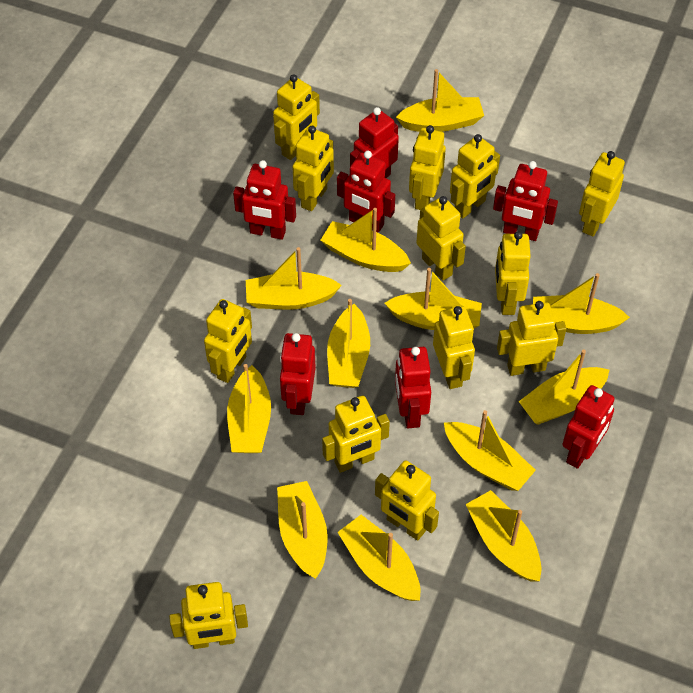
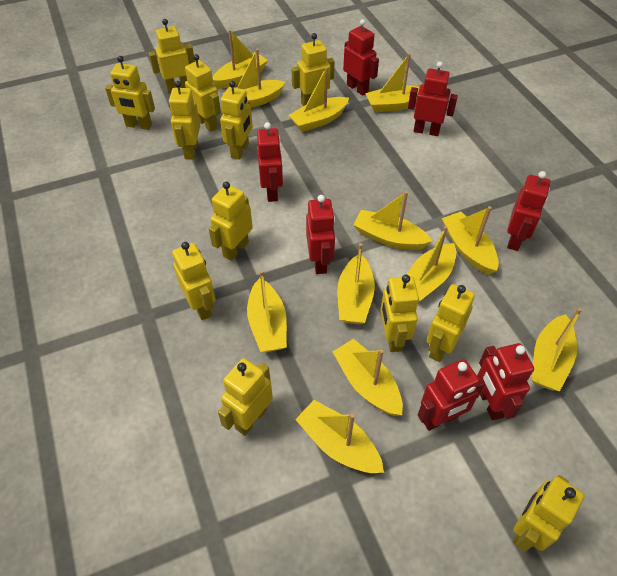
yellow robot: 13 -> 12

